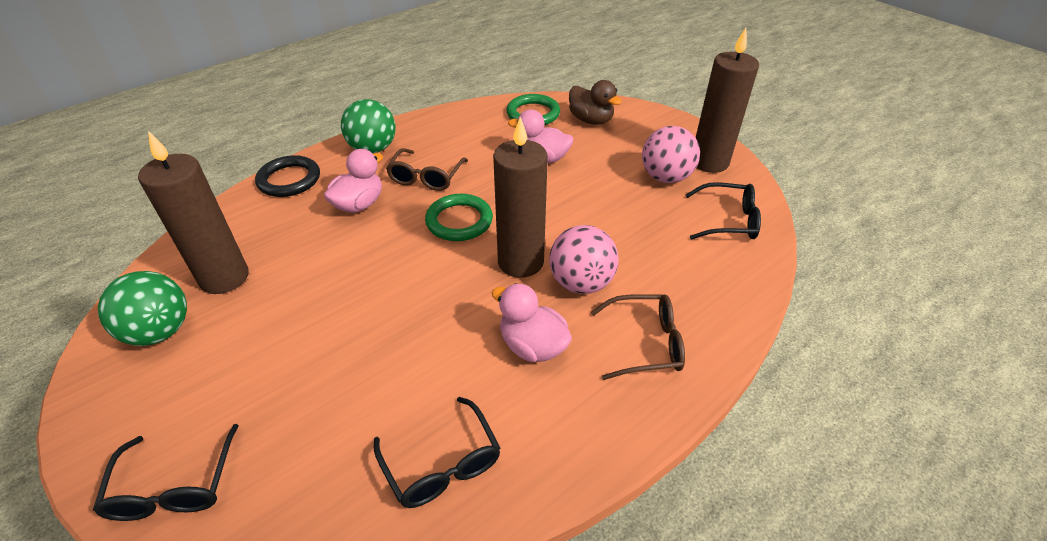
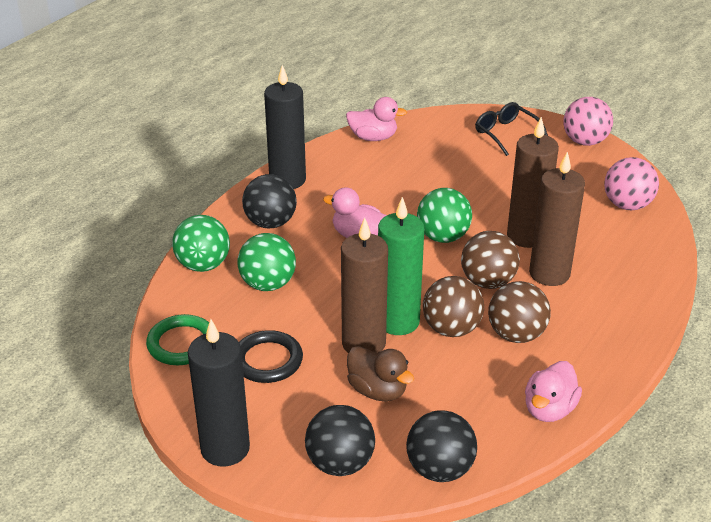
black ball: 0 -> 3
black candle: 0 -> 2
black glasses: 3 -> 1
brown ball: 0 -> 3
brown glasses: 2 -> 0
green ball: 2 -> 3
green candle: 0 -> 1
green ring: 2 -> 1

